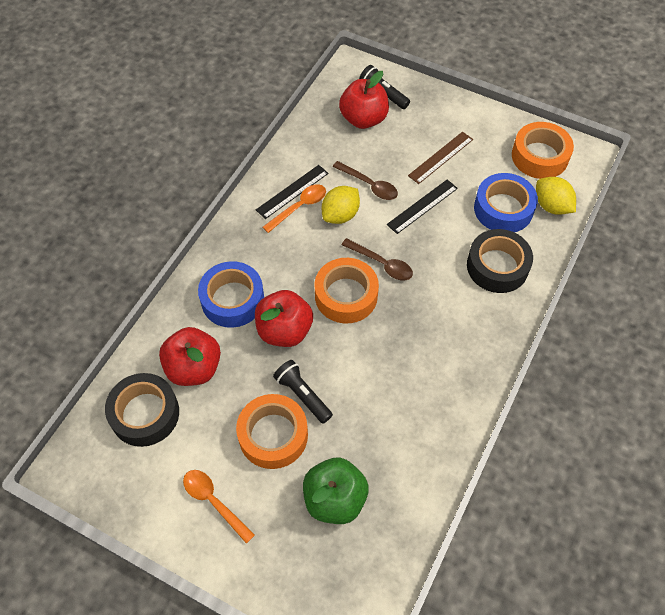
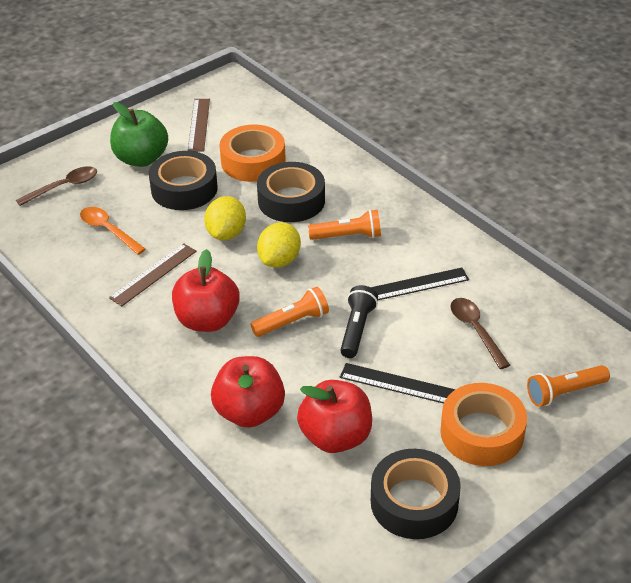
black flashlight: 2 -> 1
black tape: 2 -> 3
blue tape: 2 -> 0
brown ruler: 1 -> 2
orange flashlight: 0 -> 3
orange spoon: 2 -> 1
orange tape: 3 -> 2

